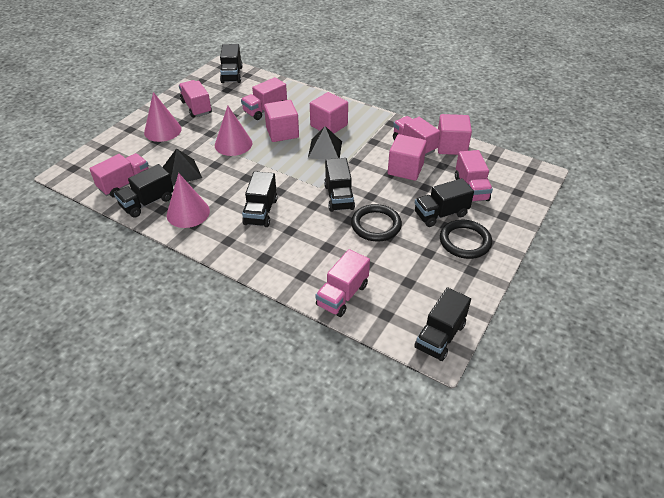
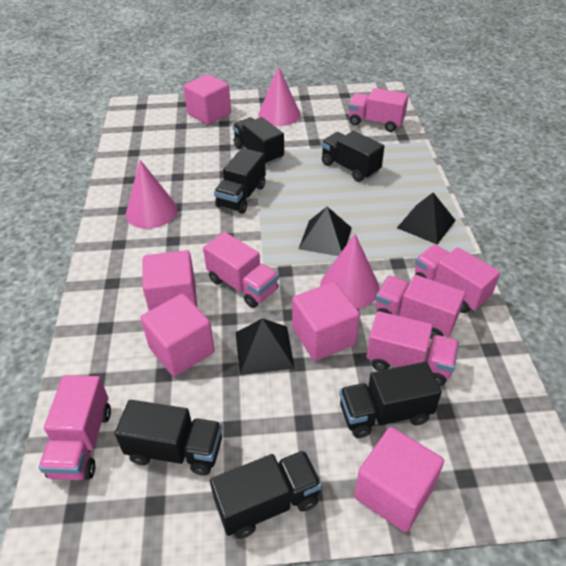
black pyramid: 2 -> 3
black ring: 2 -> 0
pink cube: 4 -> 5

